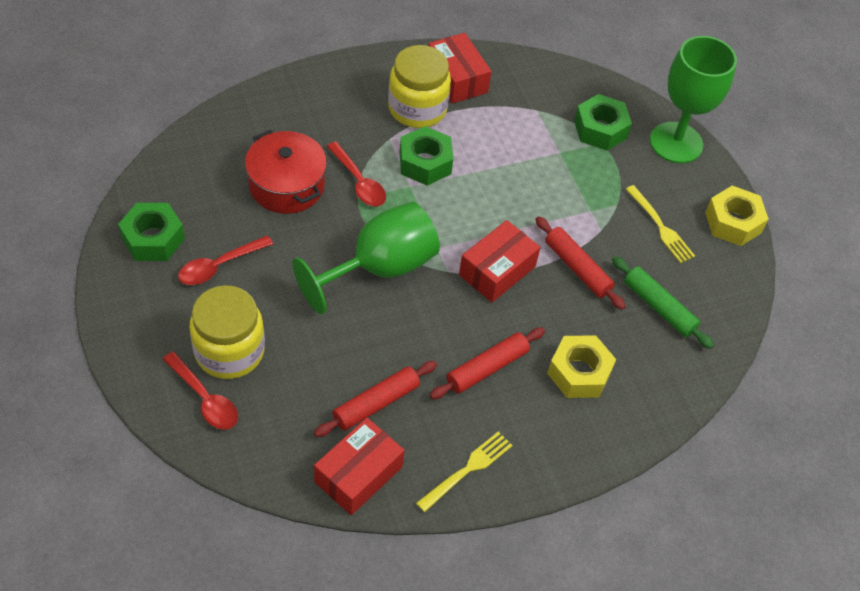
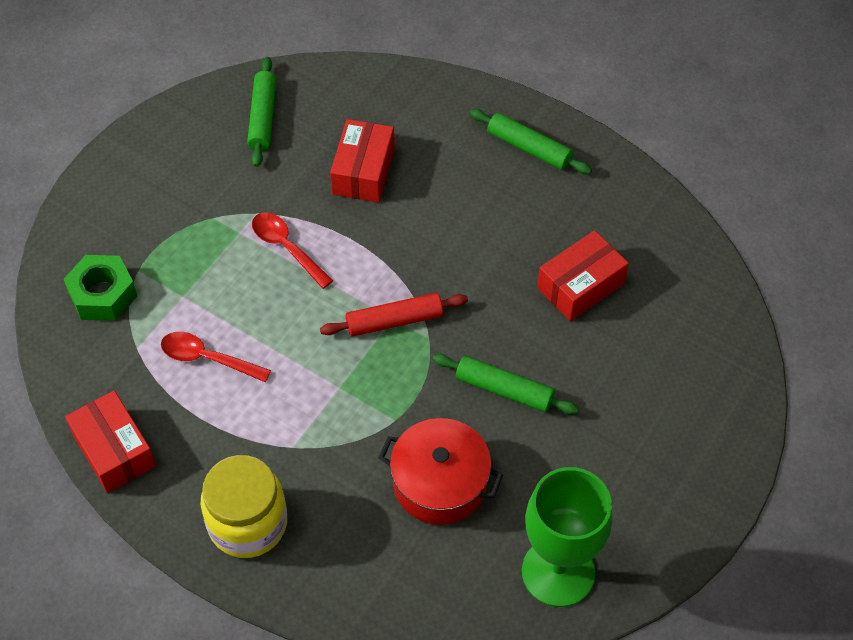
green goblet: 2 -> 1
green nut: 3 -> 1
green rolling pin: 1 -> 3
red rolling pin: 3 -> 1
red spoon: 3 -> 2
yellow fork: 2 -> 0
yellow jar: 2 -> 1
yellow nut: 2 -> 0

